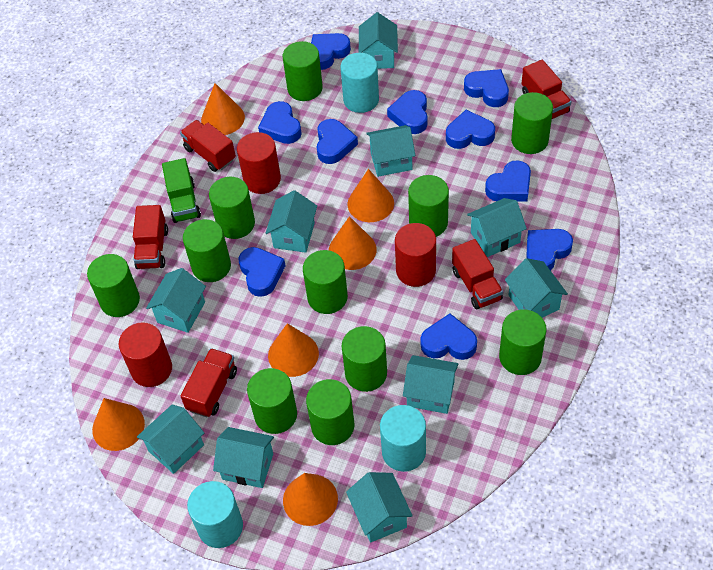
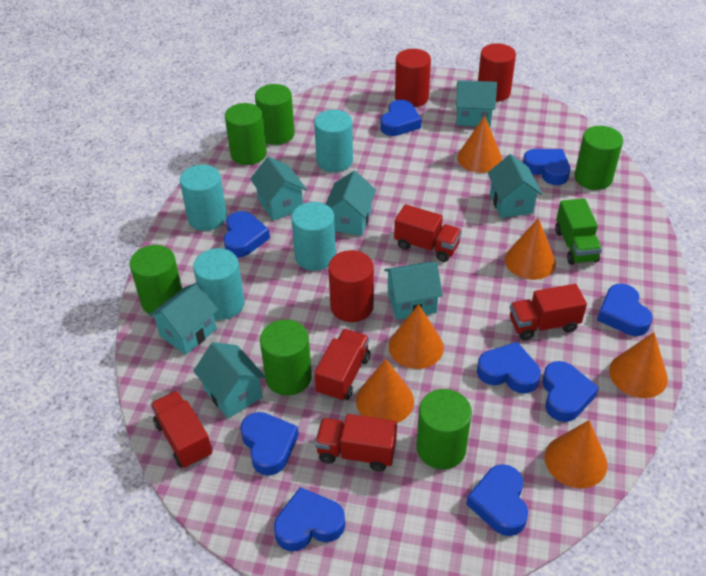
blue heart: 10 -> 9
green cylinder: 11 -> 6
turquoise cylinder: 3 -> 4
turquoise house: 10 -> 7

